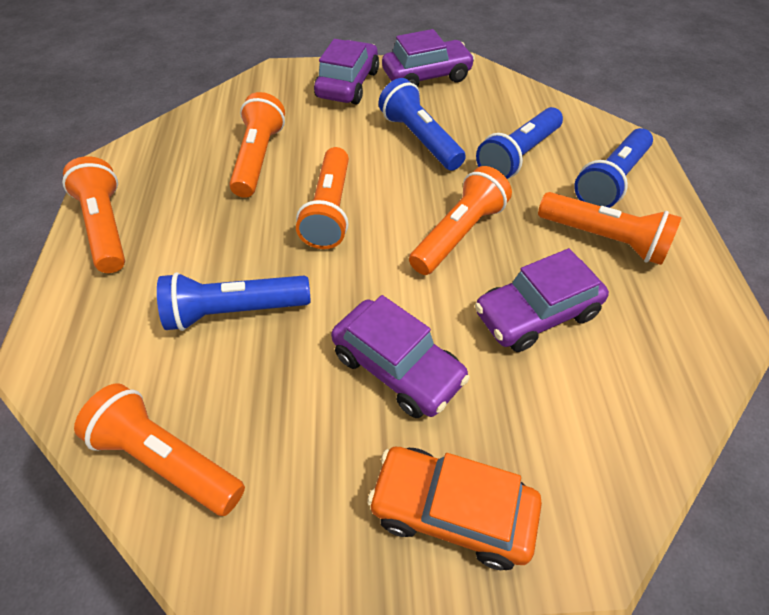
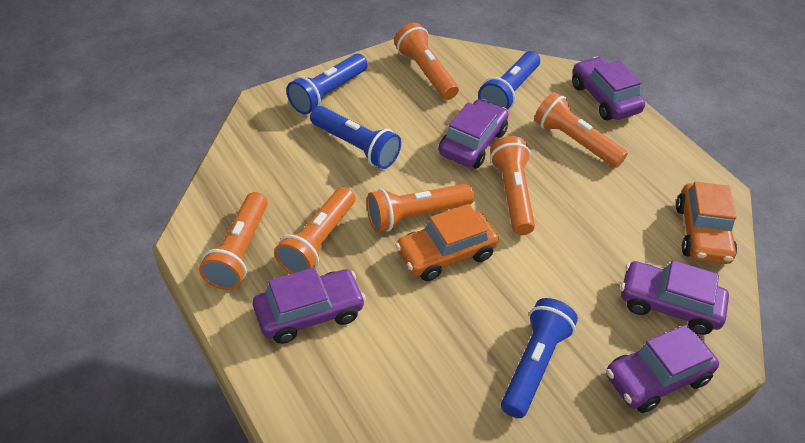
orange car: 1 -> 2
purple car: 4 -> 5

